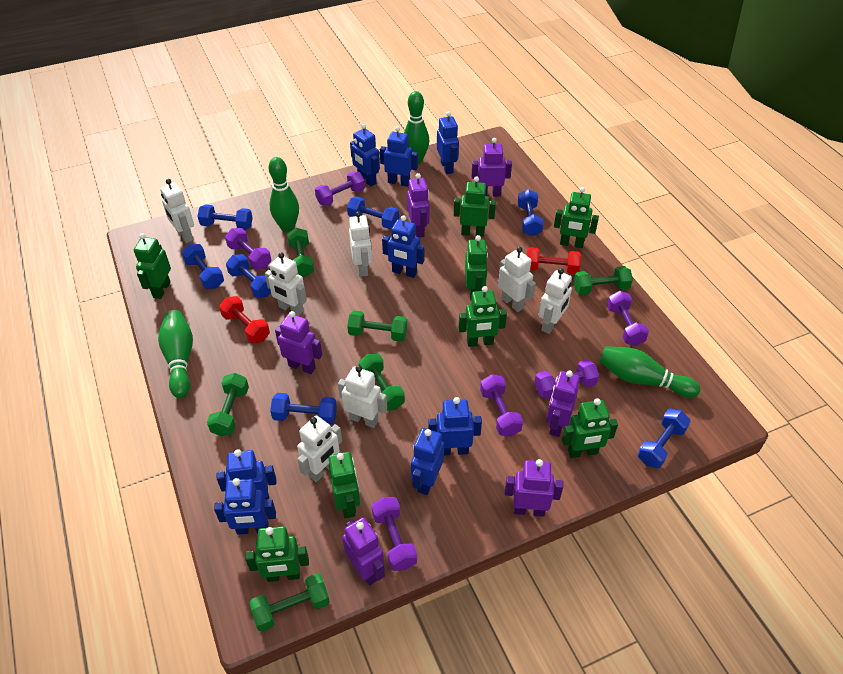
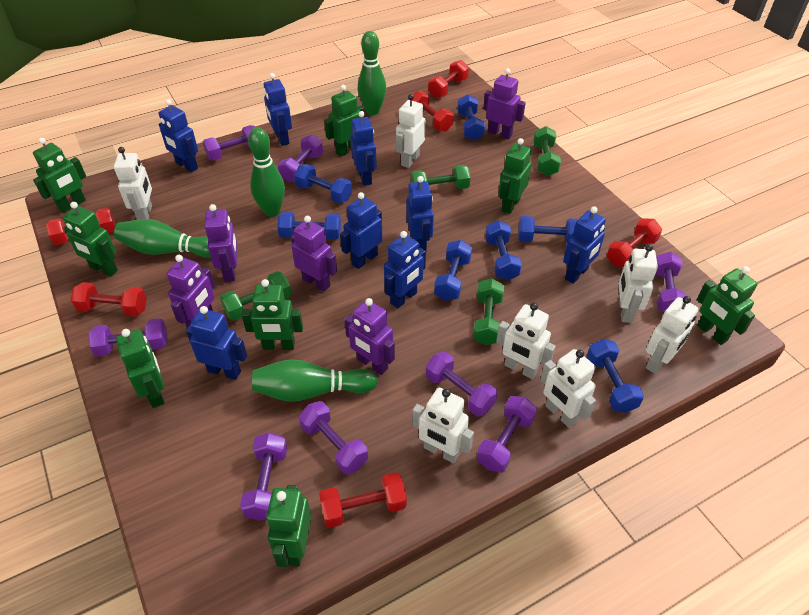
green dumbbell: 6 -> 4
purple dumbbell: 6 -> 8
purple robot: 6 -> 5
red dumbbell: 2 -> 6

